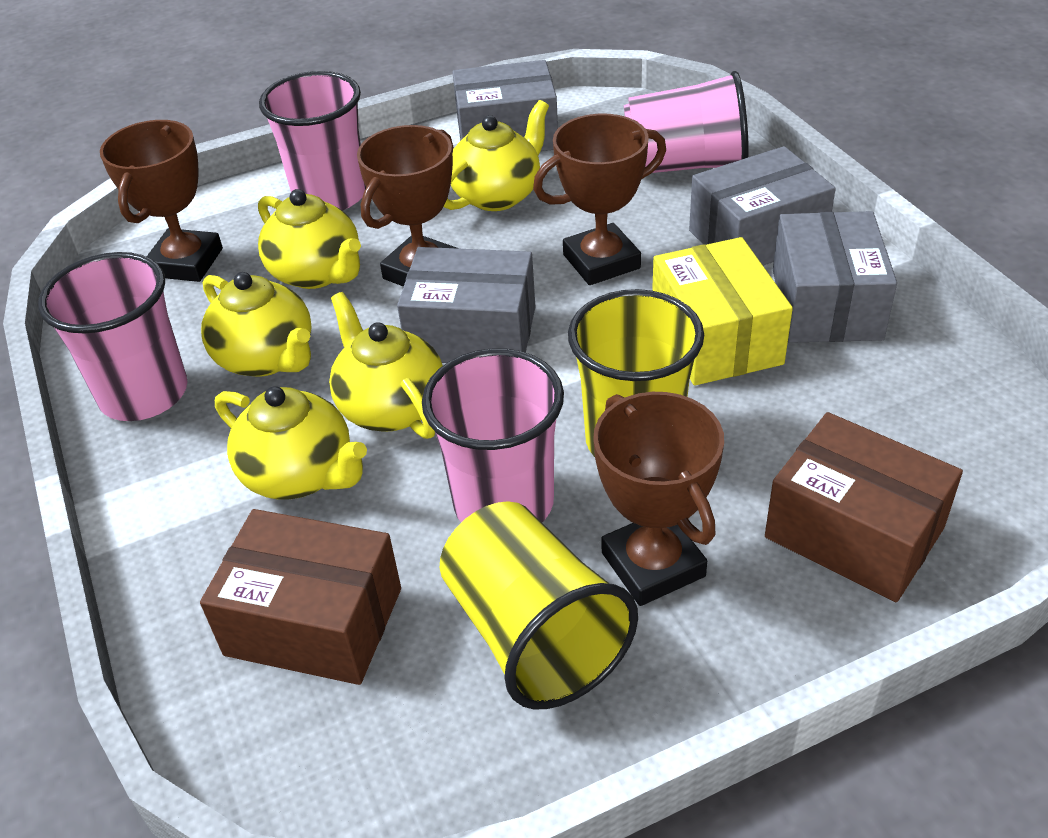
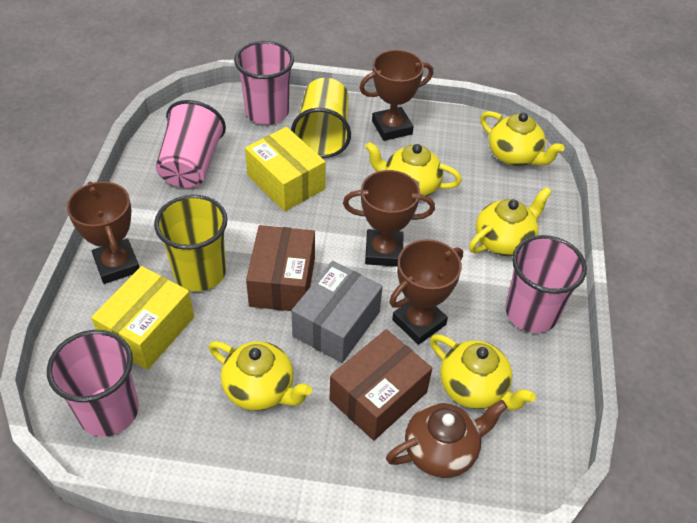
brown teapot: 0 -> 1
grey box: 4 -> 1
yellow box: 1 -> 2

